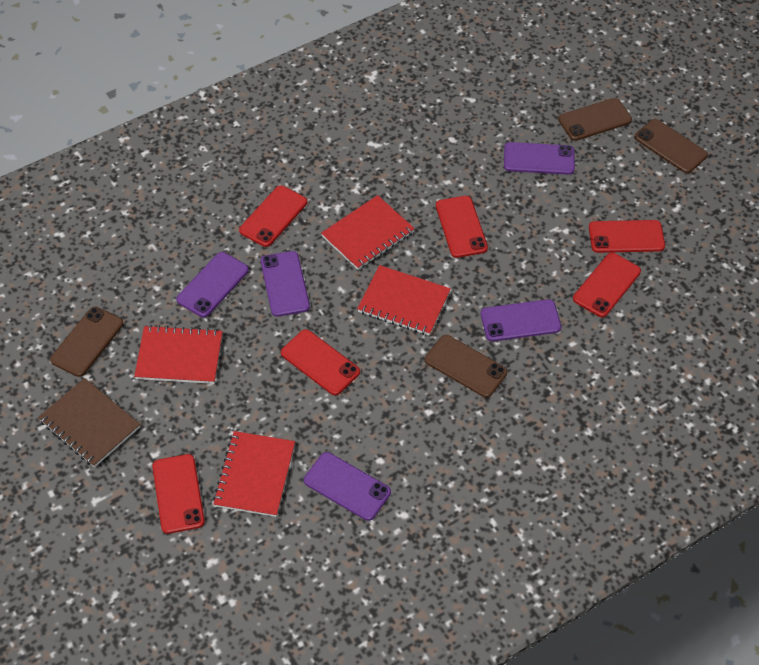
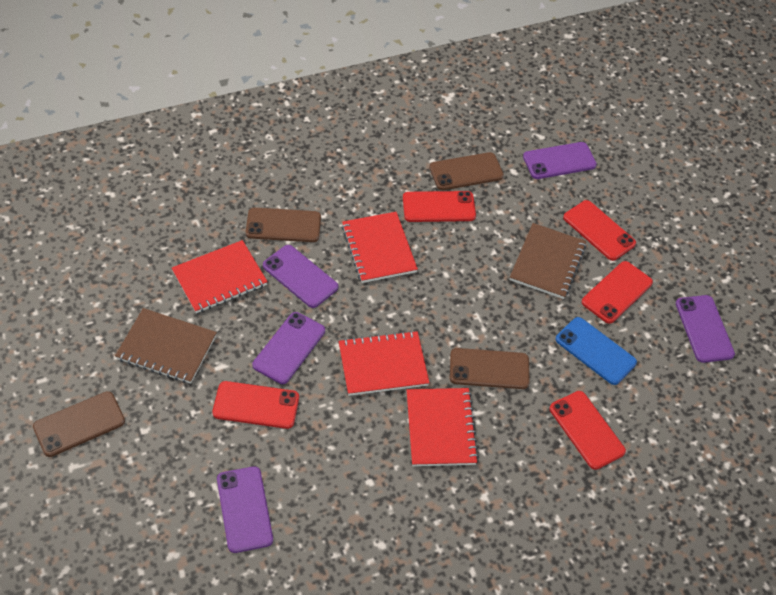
blue phone: 0 -> 1
brown notebook: 1 -> 2
red phone: 6 -> 5

